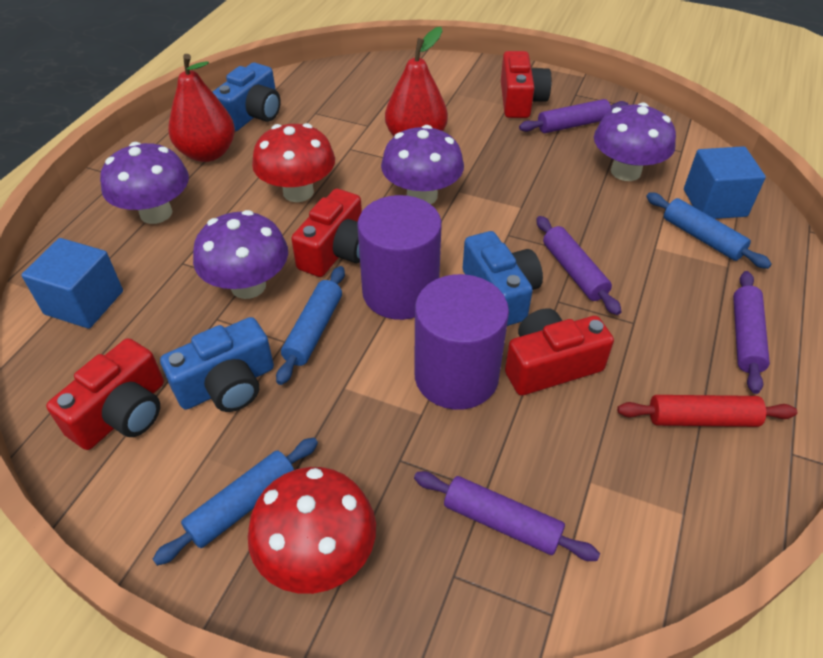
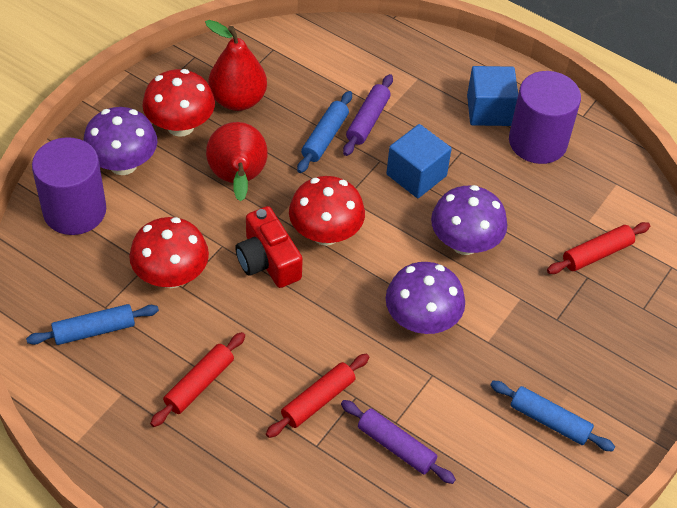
blue camera: 3 -> 0
purple mushroom: 4 -> 3
purple rolling pin: 4 -> 2
red camera: 4 -> 1
red mushroom: 2 -> 3
red rolling pin: 1 -> 3

